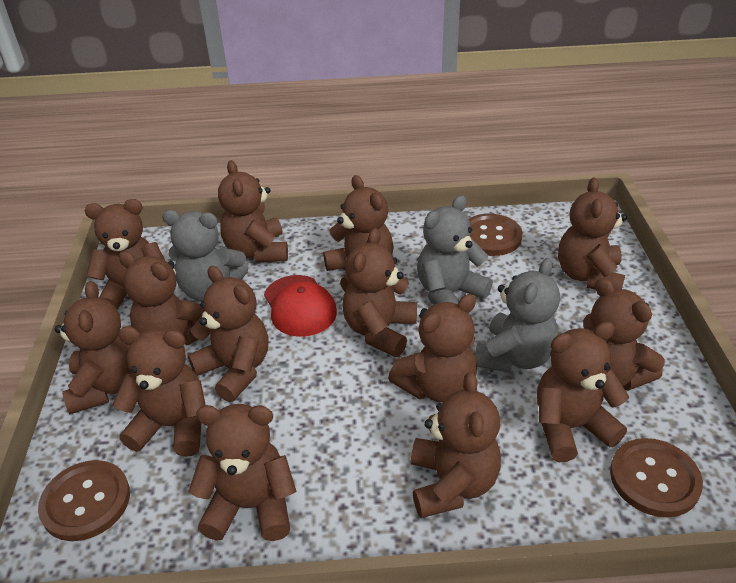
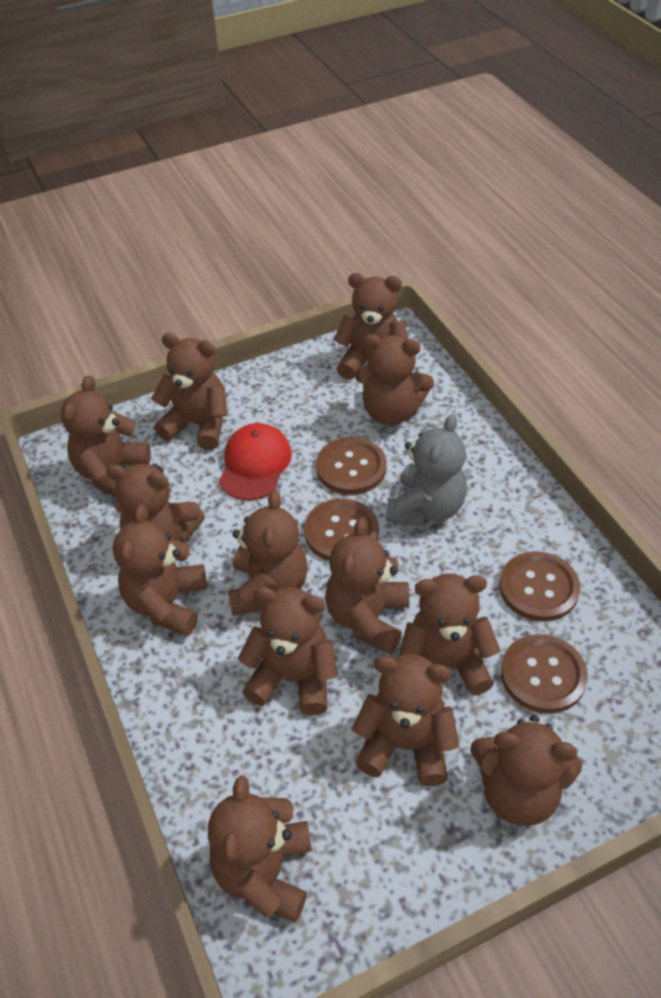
brown button: 3 -> 4
brown teddy bear: 14 -> 13
grey teddy bear: 3 -> 1

